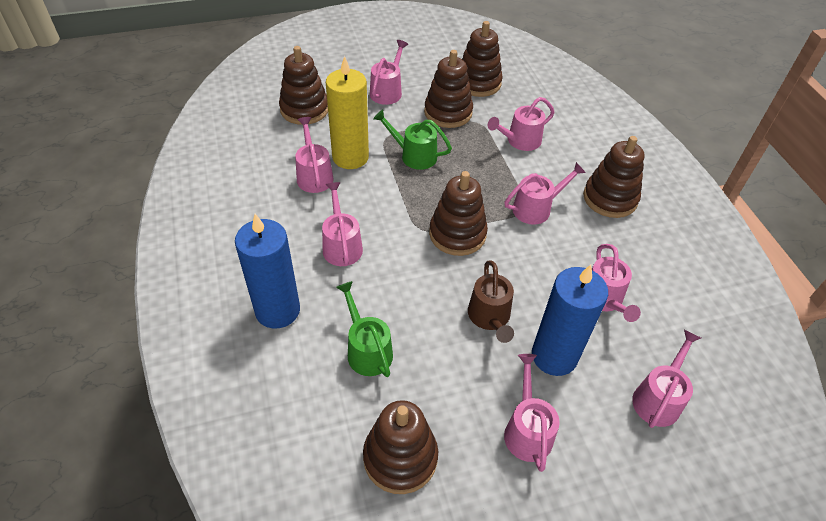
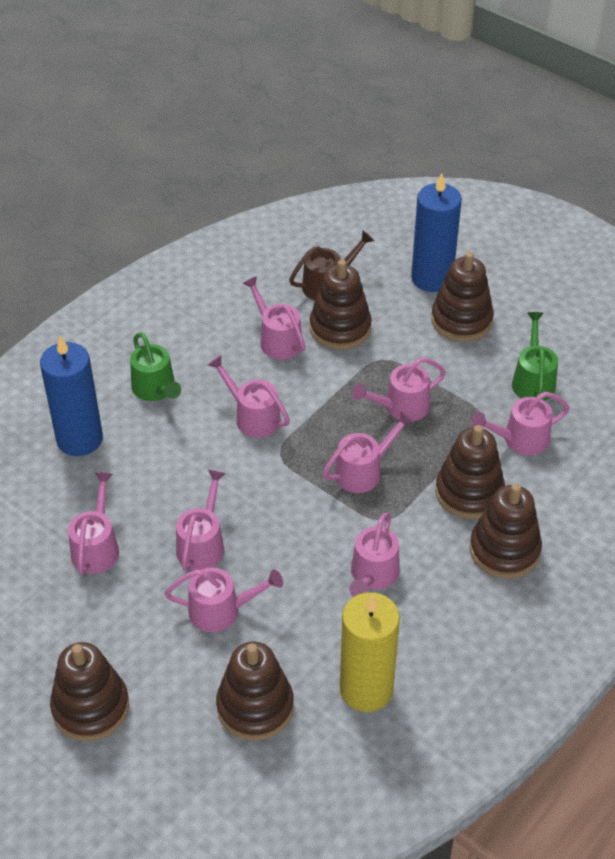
pink watering can: 8 -> 9

